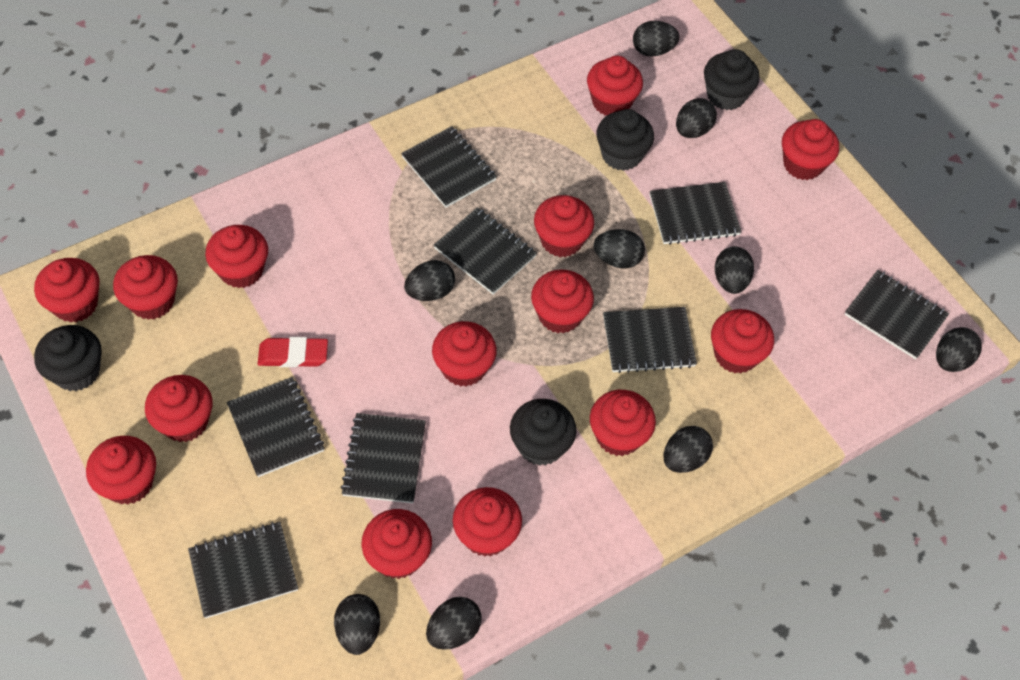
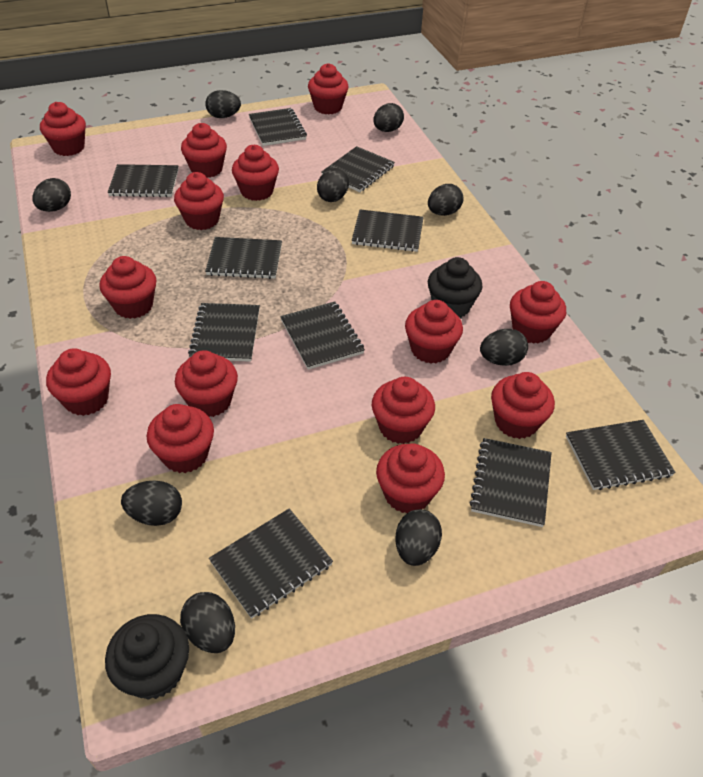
black cupcake: 4 -> 2
black notebook: 8 -> 10
red eraser: 1 -> 0

